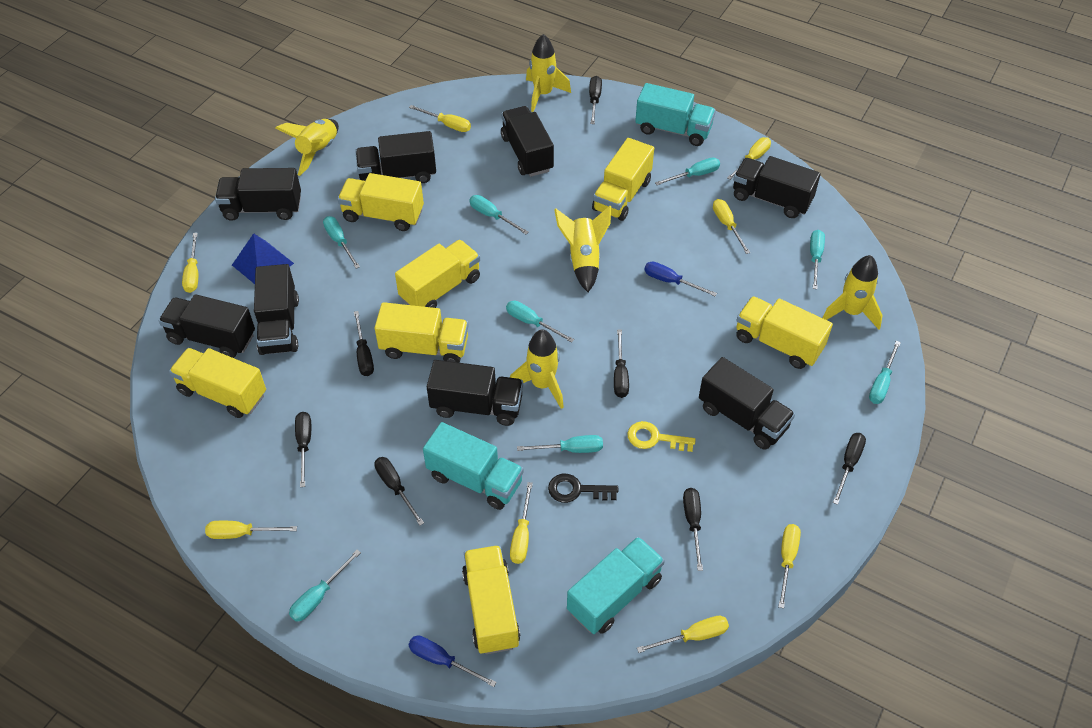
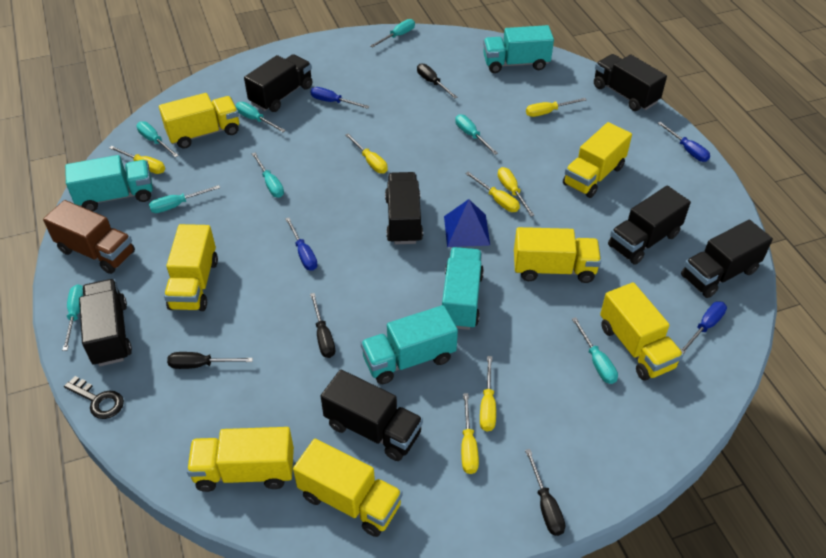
black screwdriver: 7 -> 4
black truck: 8 -> 7
blue screwdriver: 2 -> 4
brown truck: 0 -> 1
turquoise truck: 3 -> 4
yellow key: 1 -> 0
yellow rocket: 5 -> 0
yellow screwdriver: 8 -> 7

